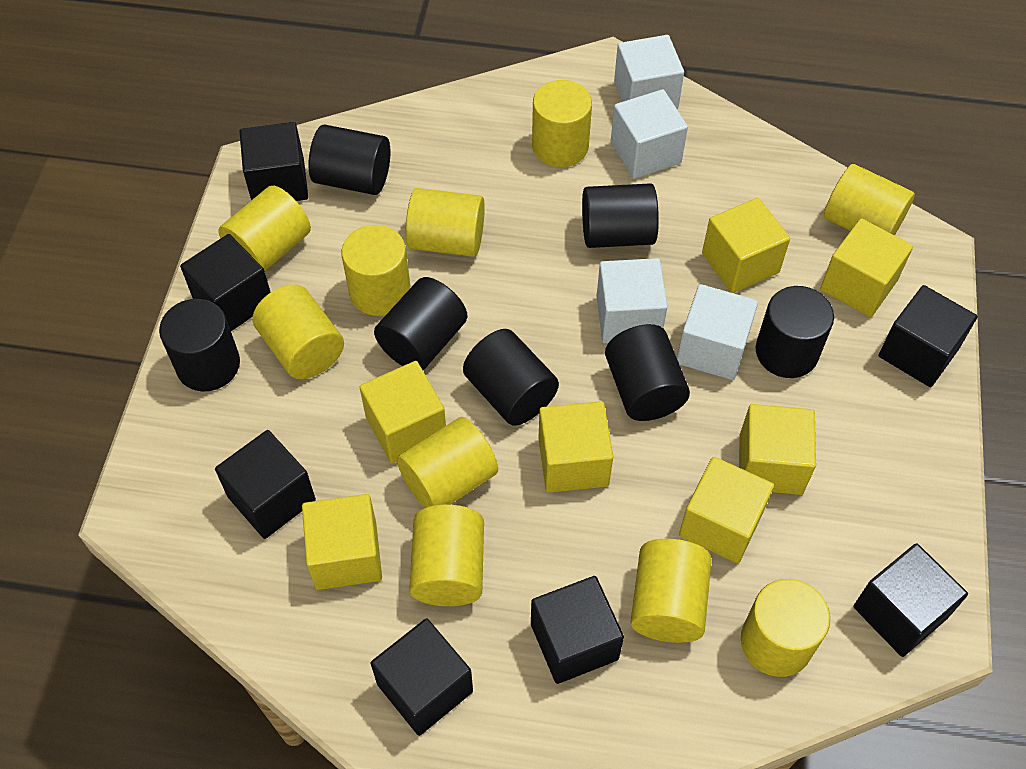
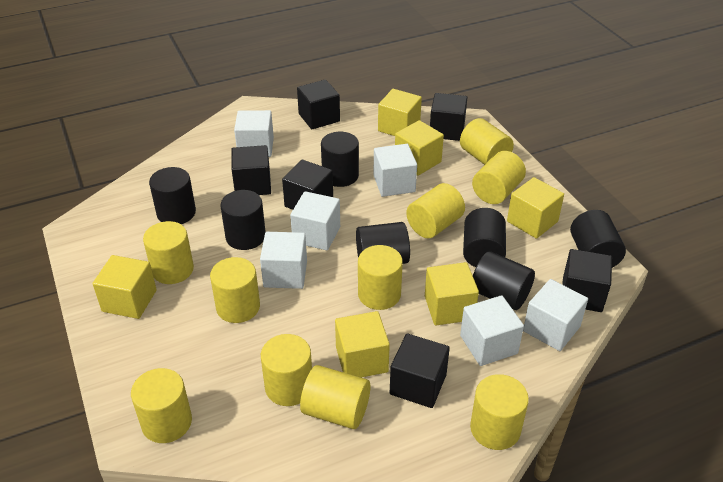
black cube: 7 -> 6
white cube: 4 -> 6
yellow cube: 7 -> 6

